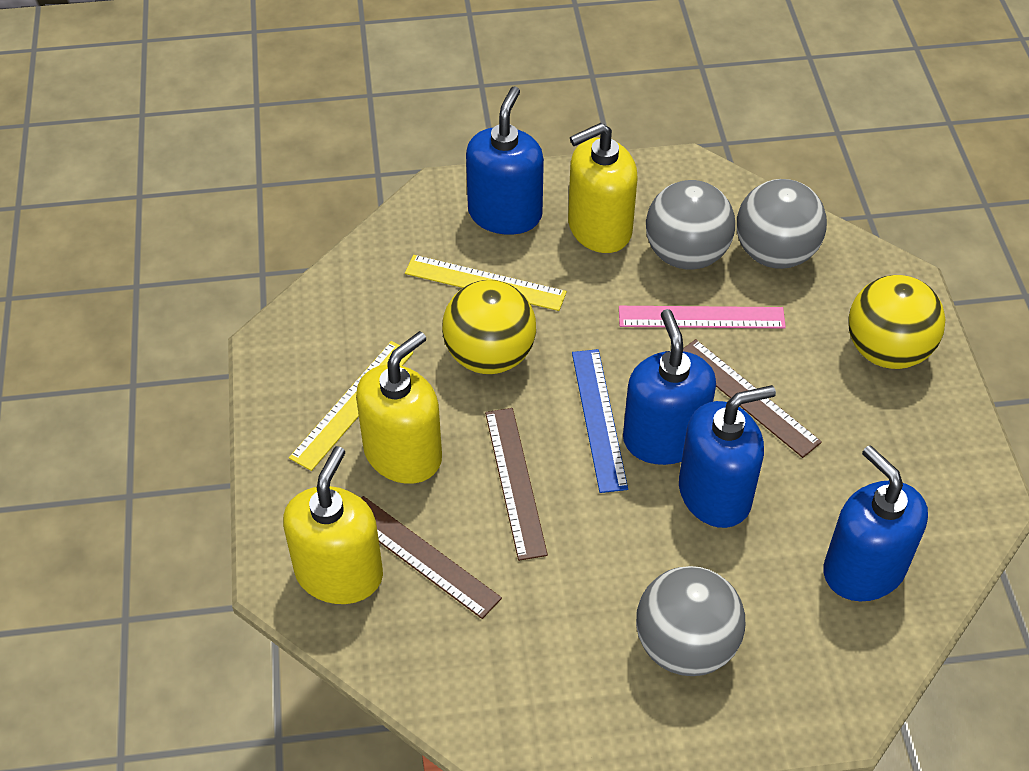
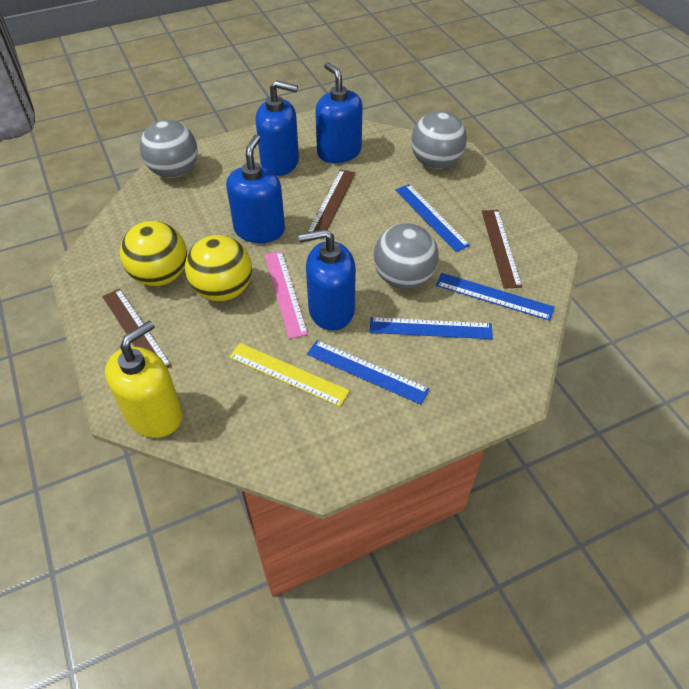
blue ruler: 1 -> 4
yellow ruler: 2 -> 1
yellow soap dispenser: 3 -> 1

